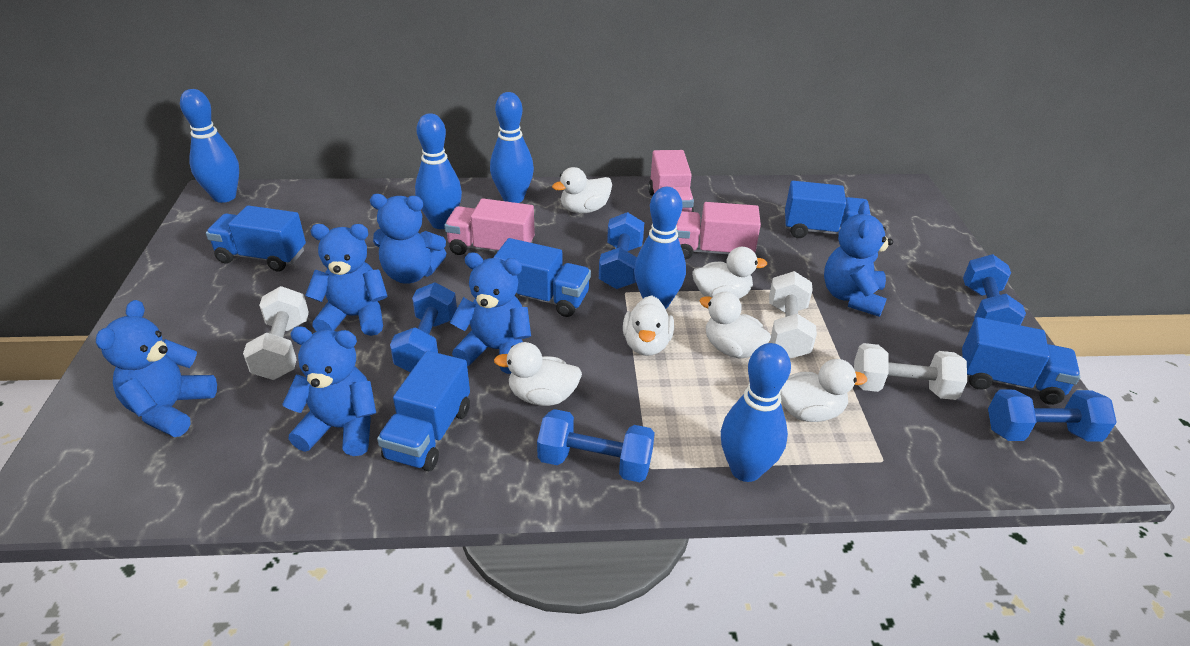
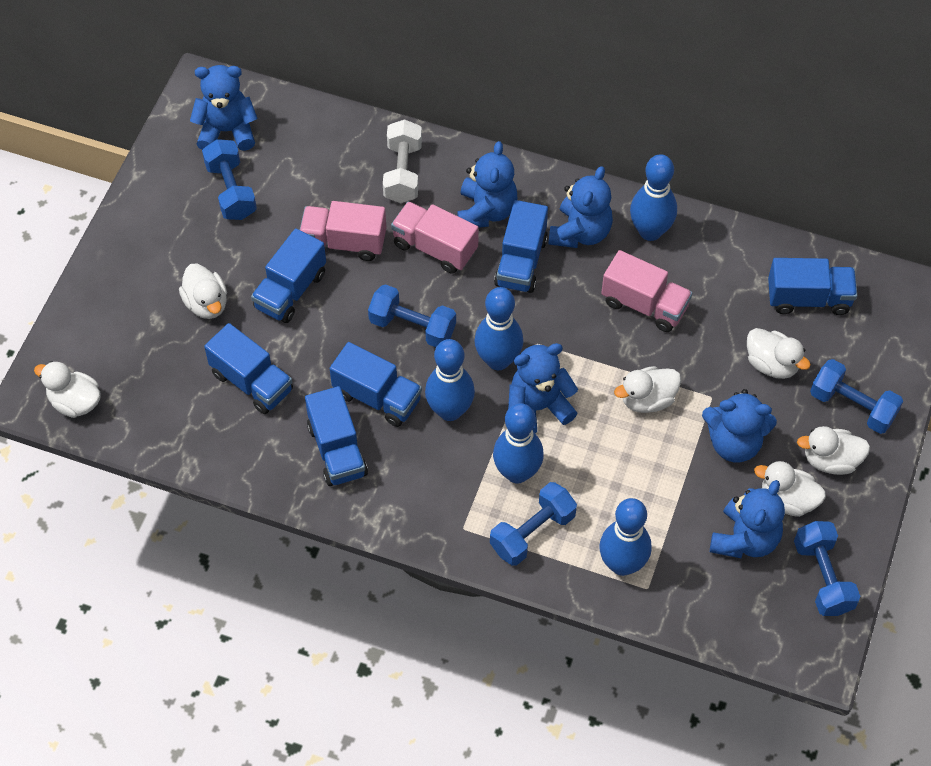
blue truck: 5 -> 6
white dumbbell: 3 -> 1

